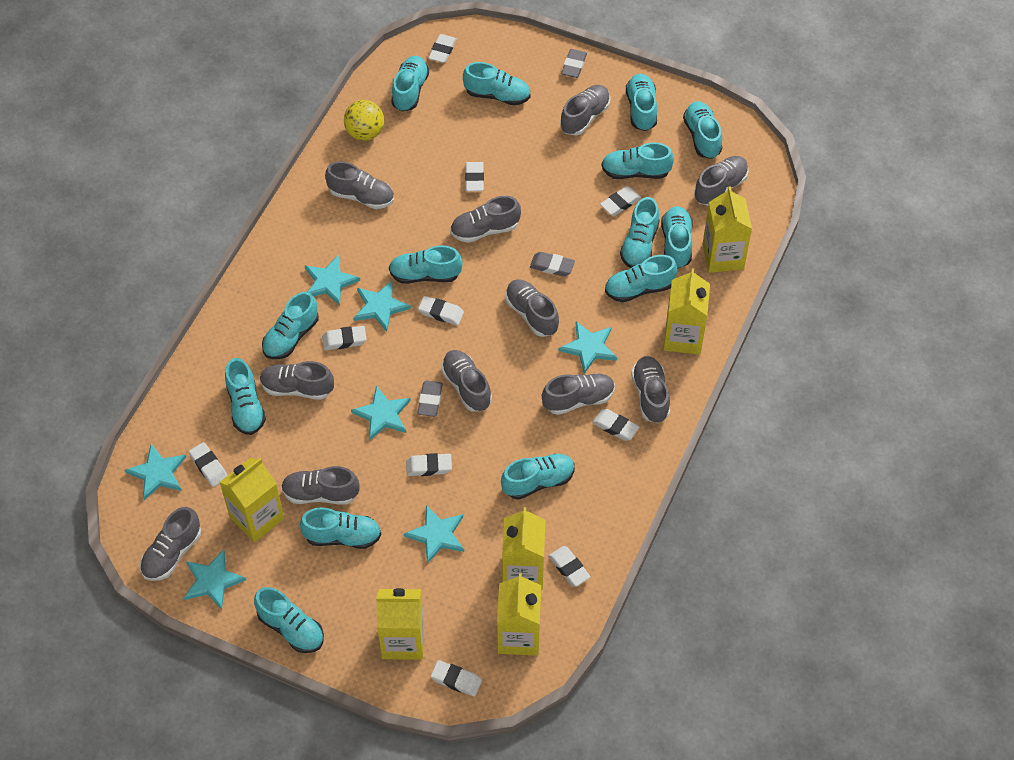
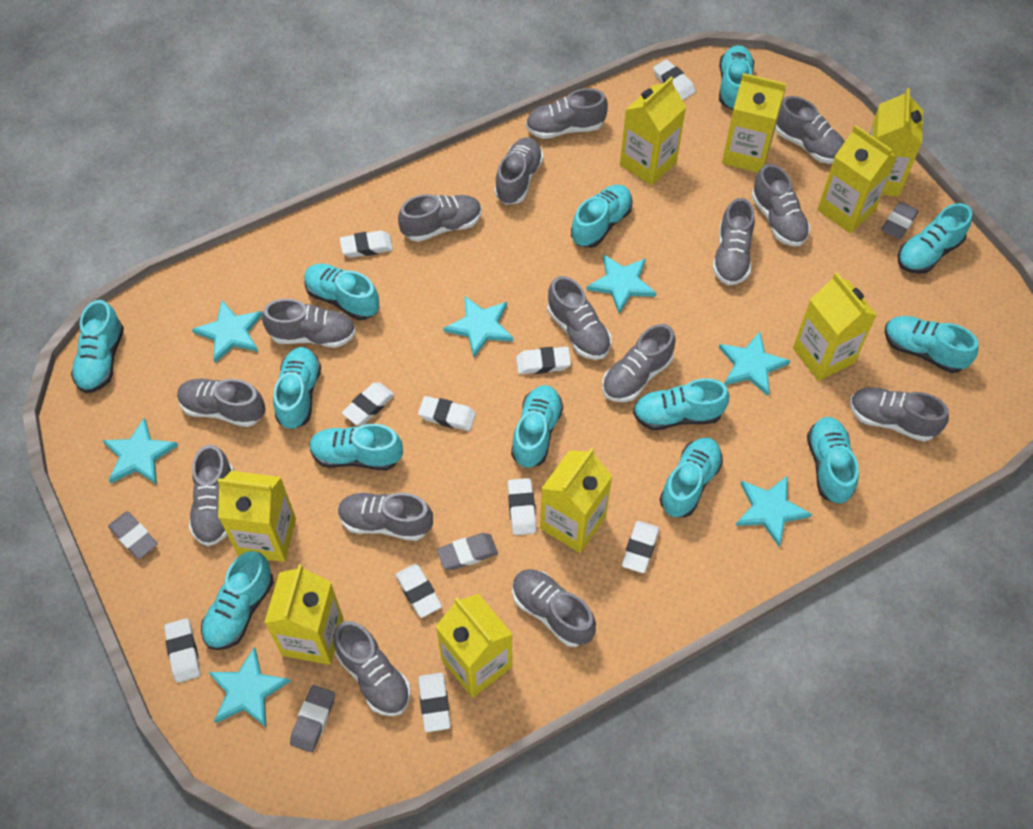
grey eraser: 3 -> 4
grey shoe: 11 -> 15
turquoise shoe: 14 -> 13
yellow ball: 1 -> 0
yellow carton: 6 -> 9

